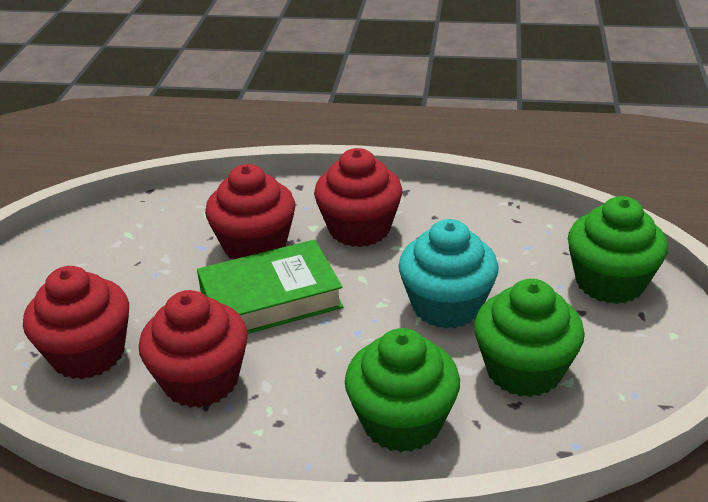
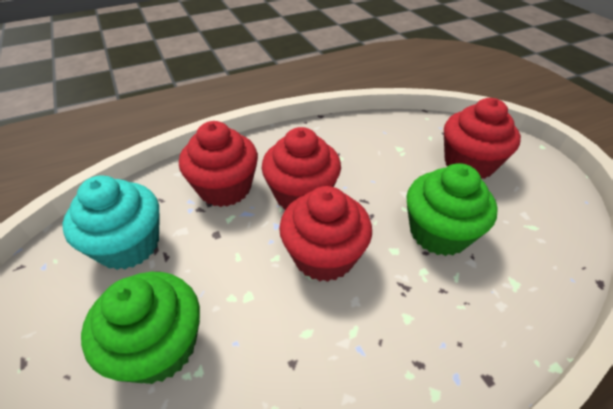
green book: 1 -> 0
green cupcake: 3 -> 2

